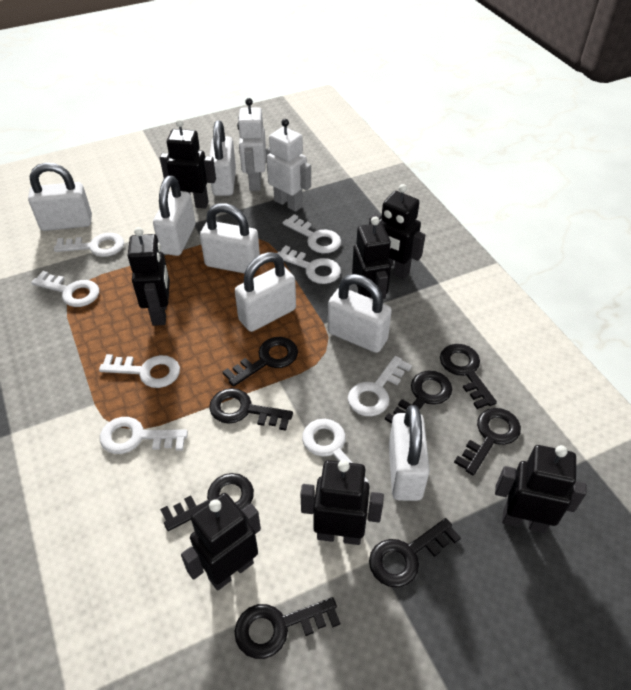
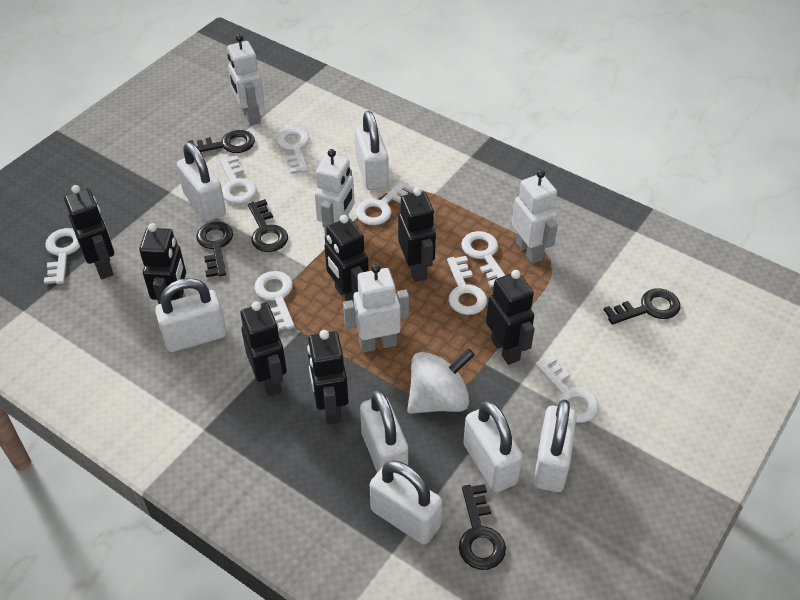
black key: 8 -> 5
white robot: 2 -> 4
white spinning top: 0 -> 1

